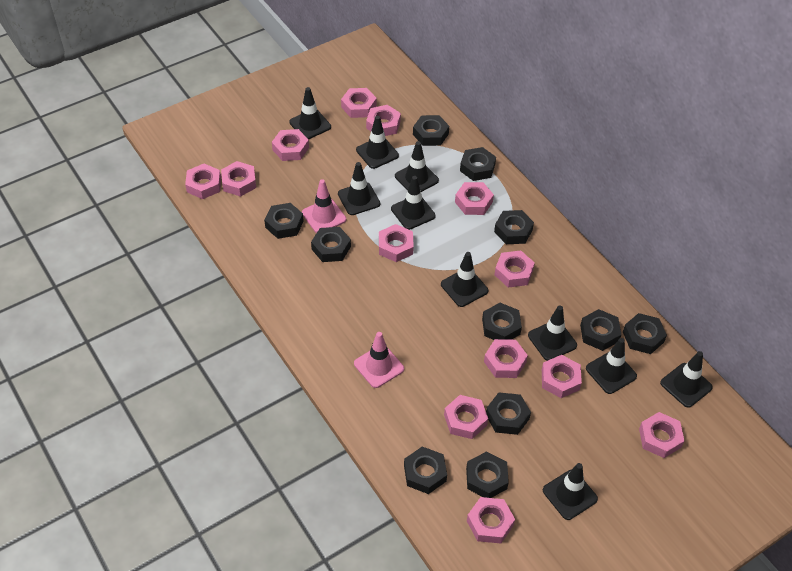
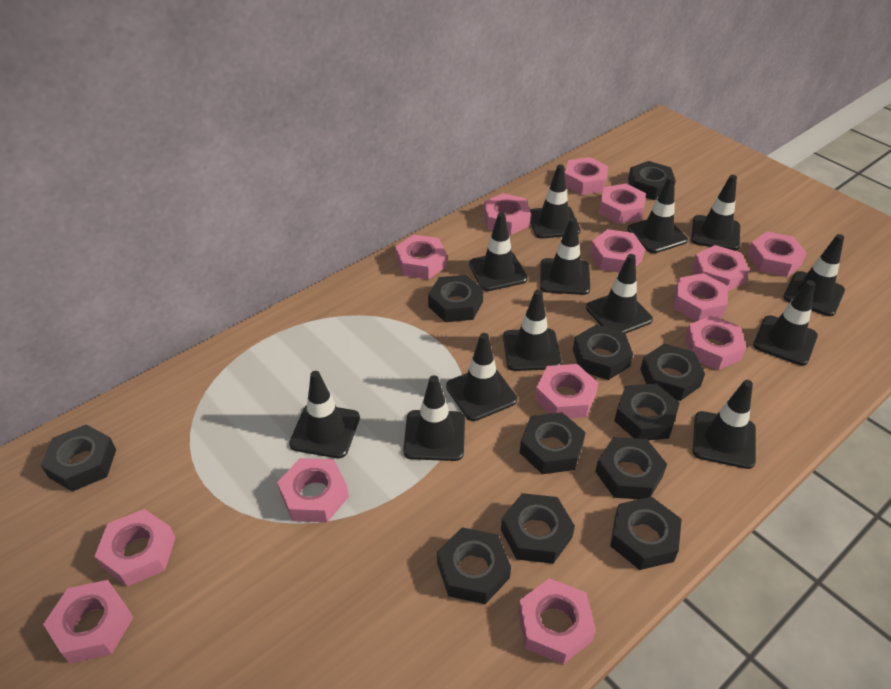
black traffic cone: 10 -> 13
pink nut: 13 -> 14
pink traffic cone: 2 -> 0

